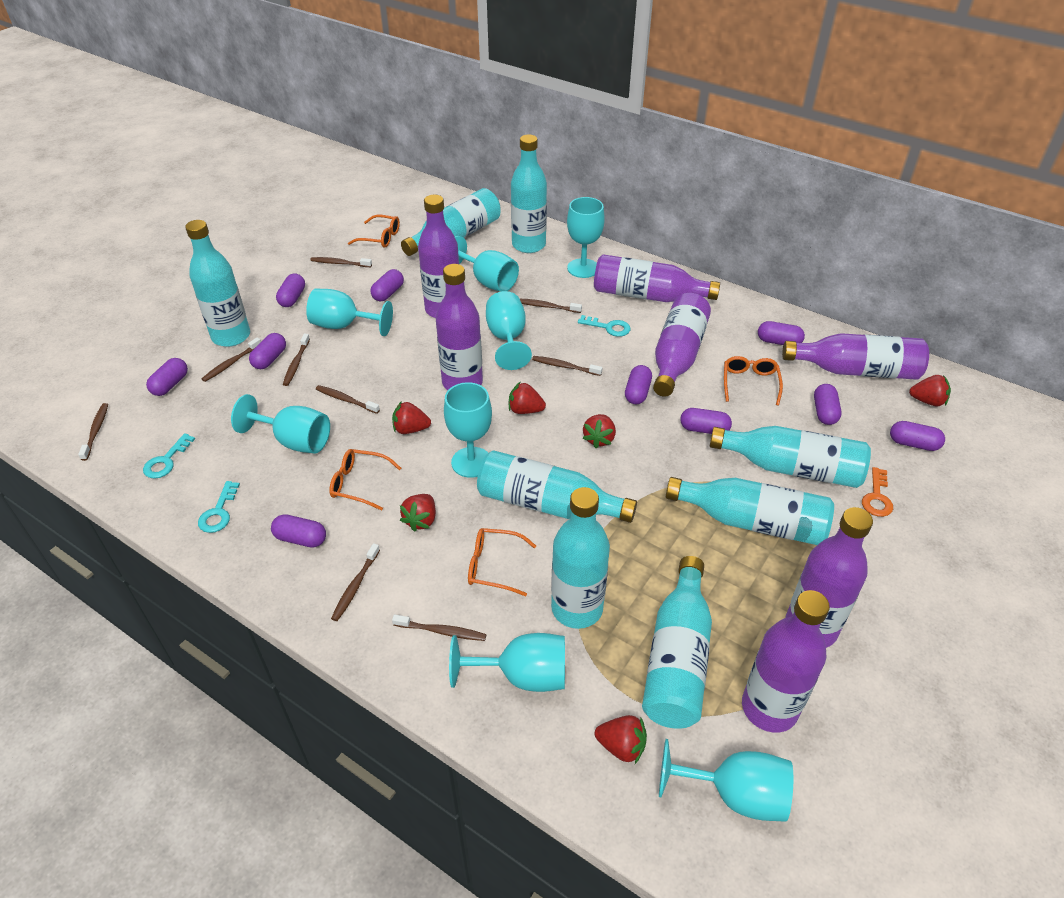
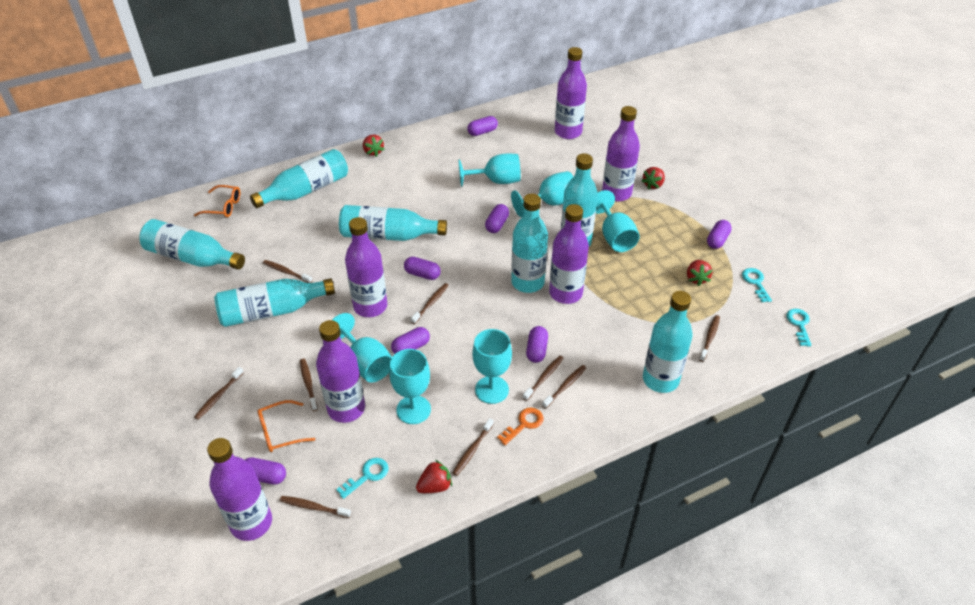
orange glasses: 4 -> 2
purple bottle: 7 -> 6
purple capsule: 10 -> 7
red strawberry: 6 -> 4
turquoise bottle: 8 -> 7
turquoise goblet: 8 -> 6

